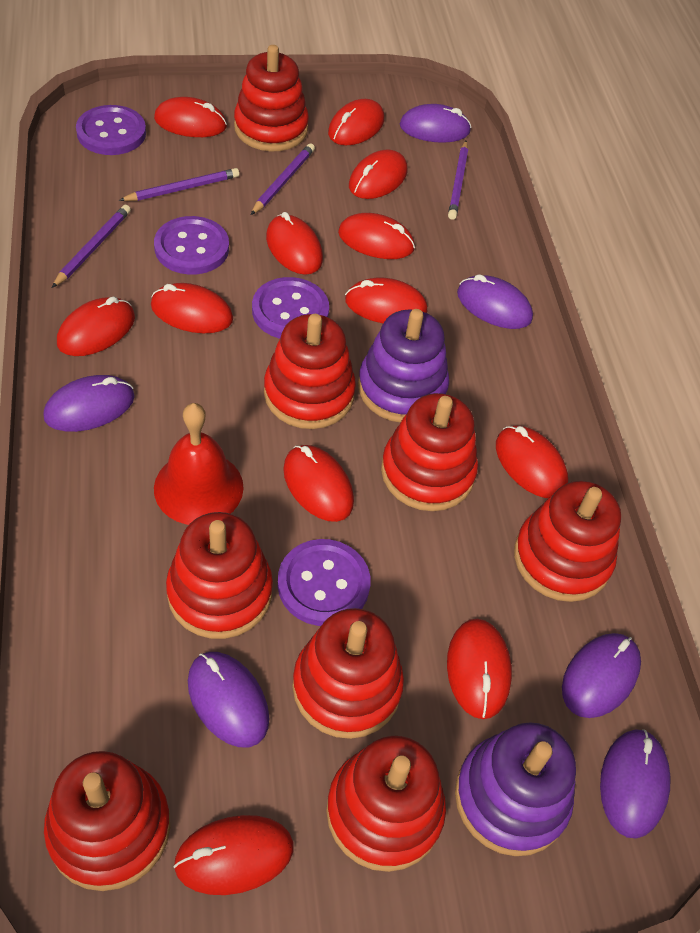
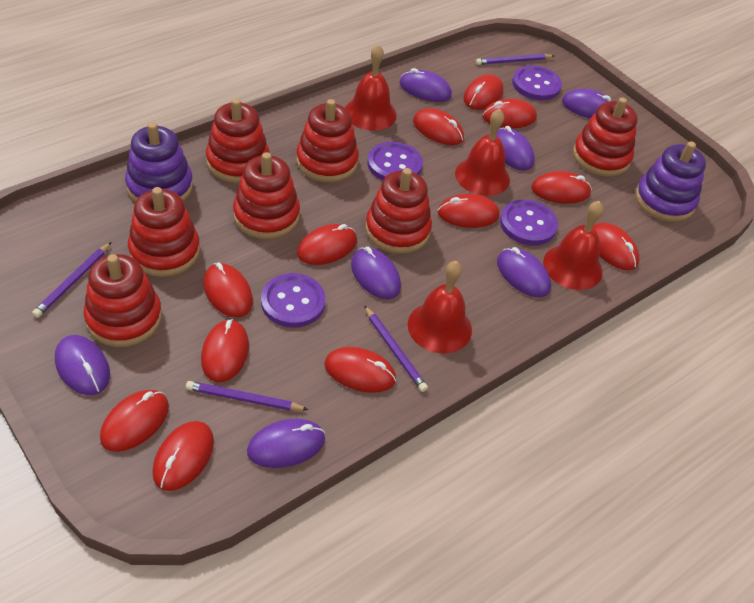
purple mouse: 6 -> 7
red bell: 1 -> 4
red stacking toy: 8 -> 7

